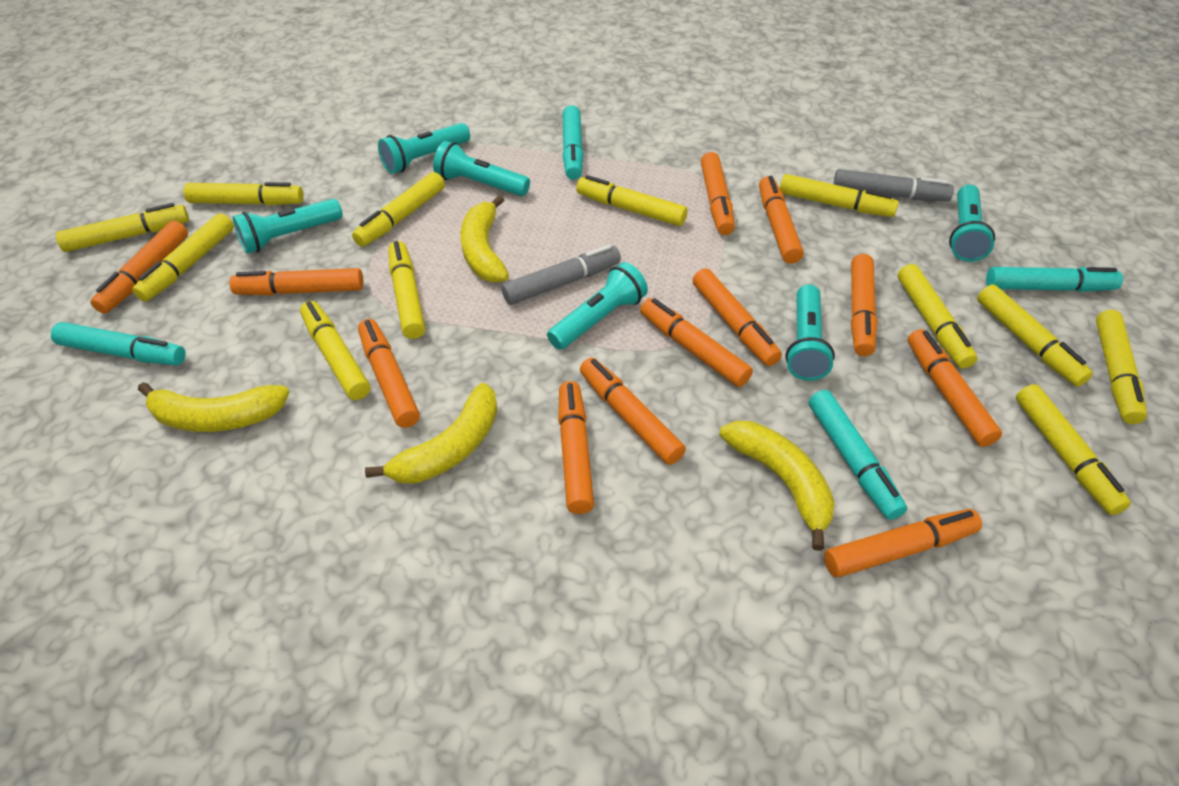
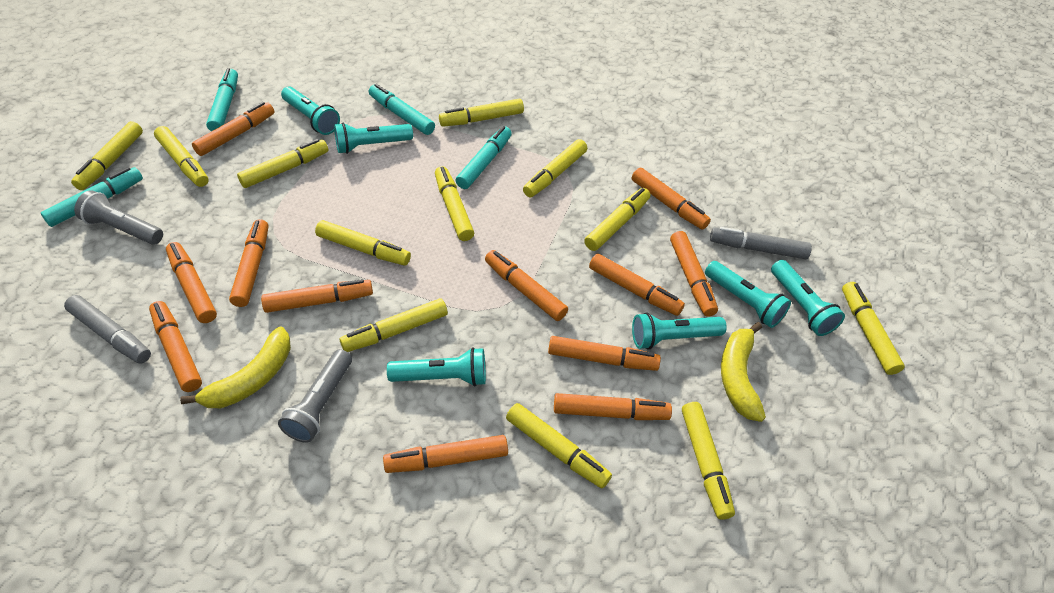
grey flashlight: 0 -> 2
yellow banana: 4 -> 2

